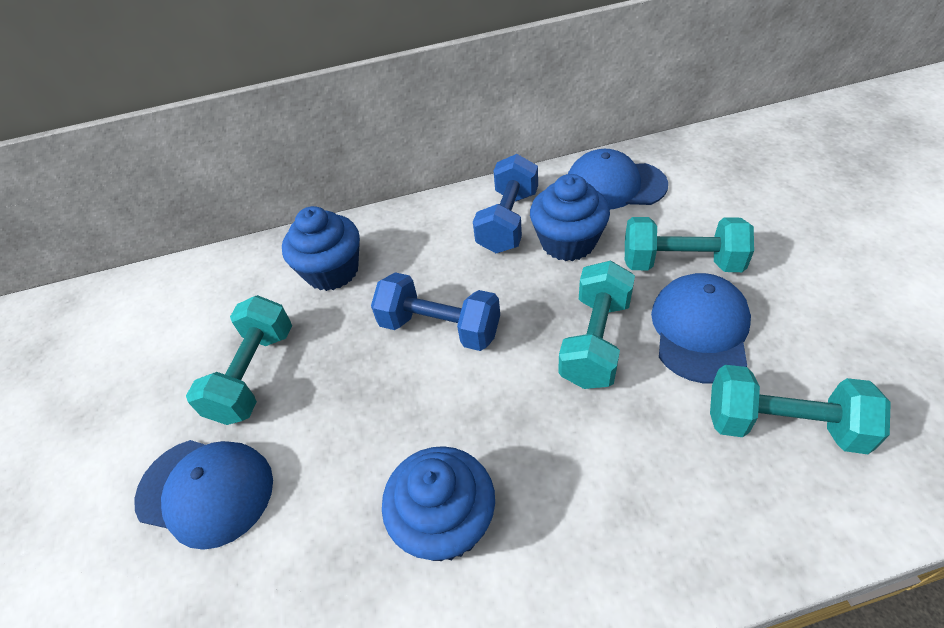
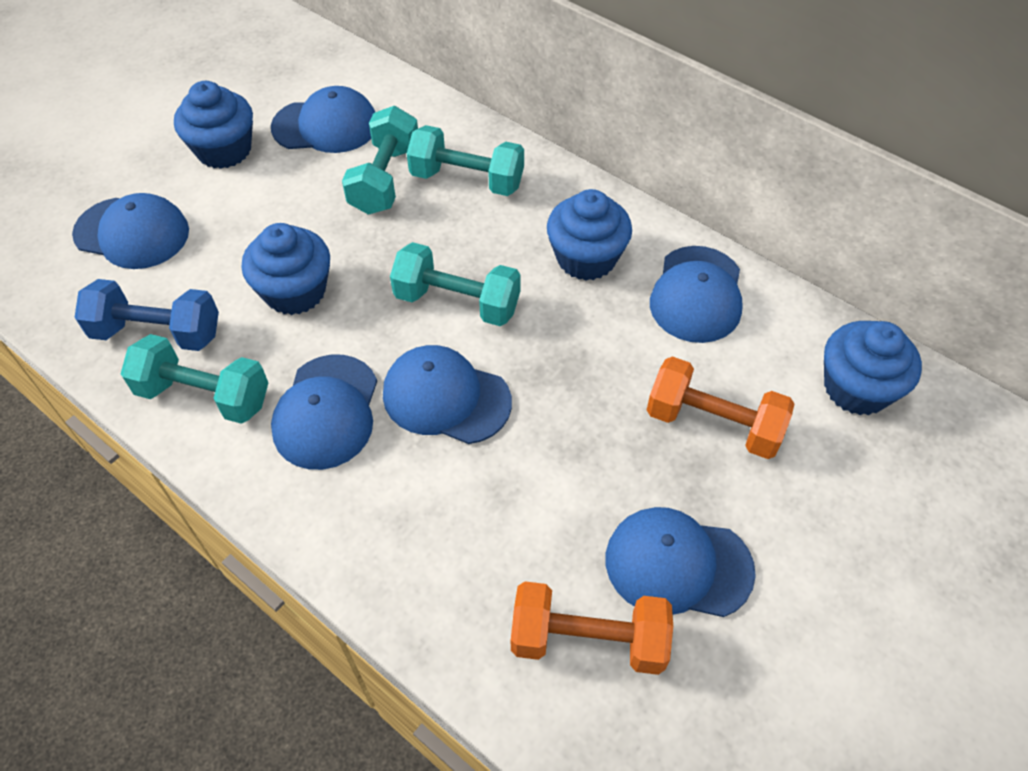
blue cap: 3 -> 6
blue cupcake: 3 -> 4
blue dumbbell: 2 -> 1
orange dumbbell: 0 -> 2

